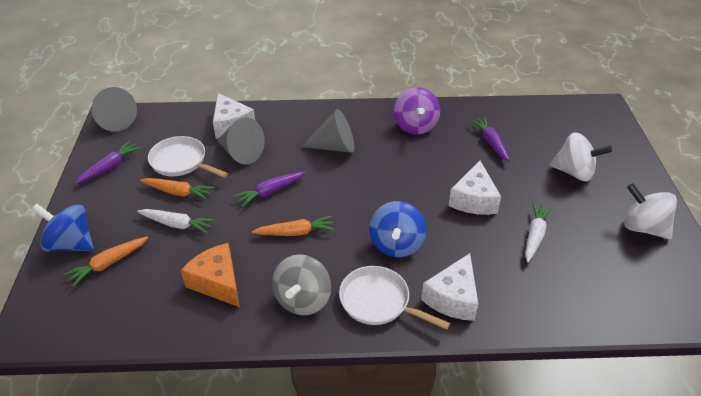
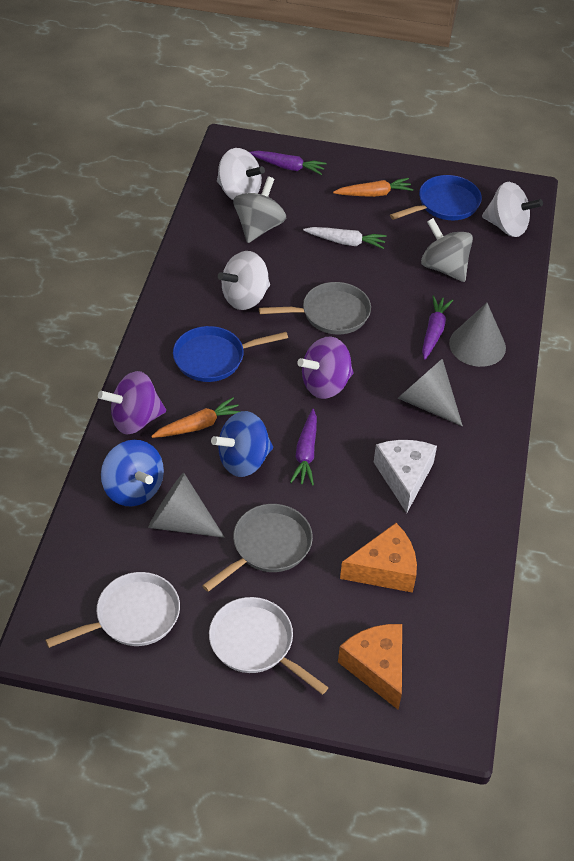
blue pan: 0 -> 2
grey pan: 0 -> 2
grey spinning top: 1 -> 2
orange carrot: 3 -> 2
orange cheese: 1 -> 2
purple spinning top: 1 -> 2
white carrot: 2 -> 1
white cheese: 3 -> 1
white spinning top: 2 -> 3

